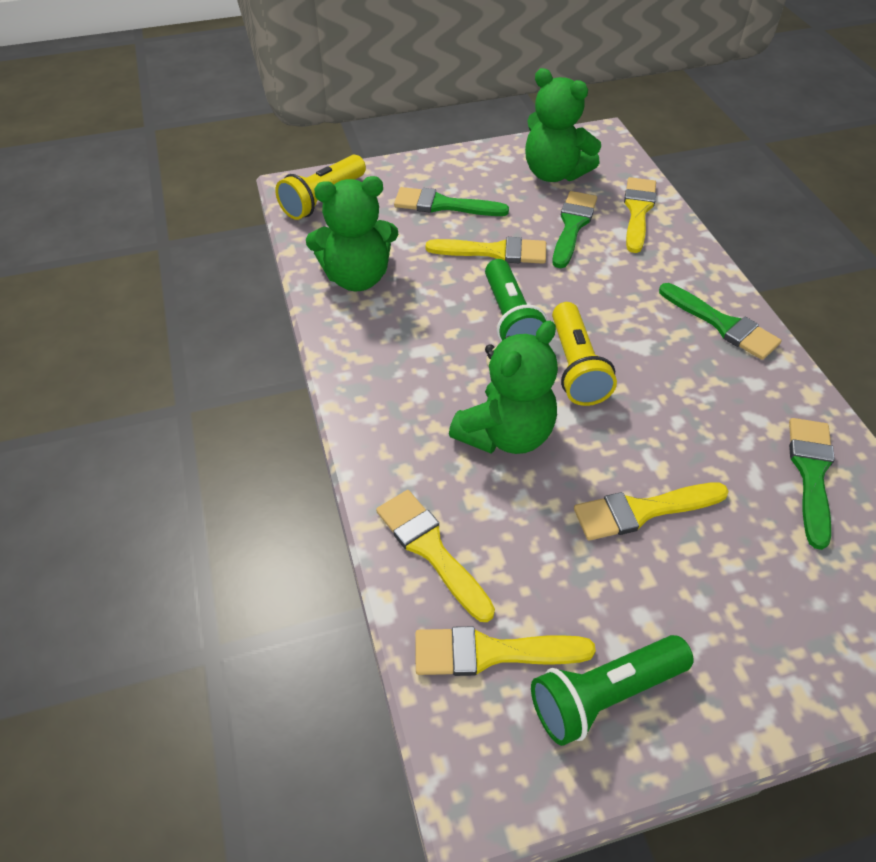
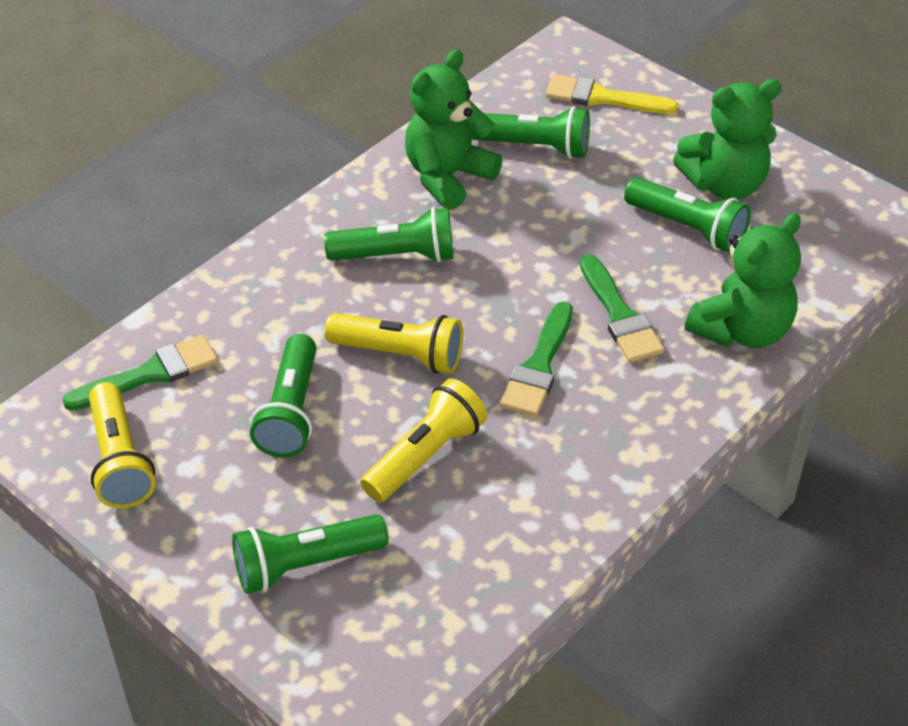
green brush: 4 -> 3
green flashlight: 2 -> 5
yellow brush: 5 -> 1
yellow flashlight: 2 -> 3

